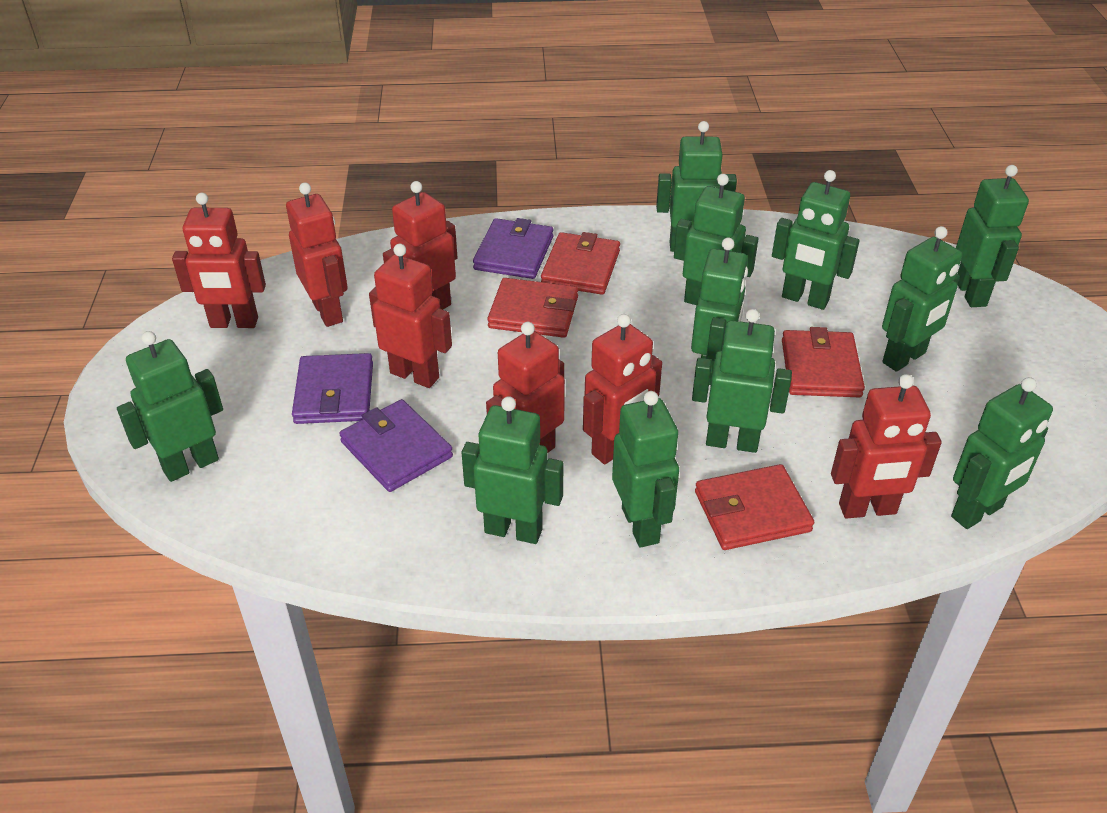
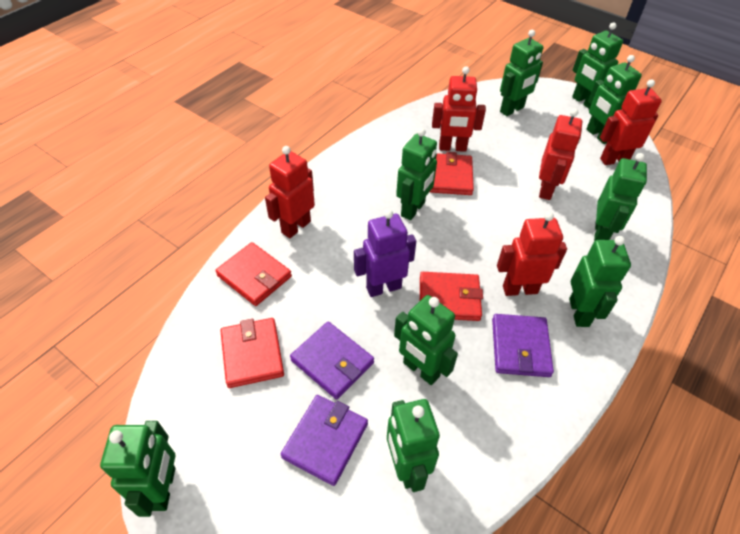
green robot: 11 -> 9
purple robot: 0 -> 1
red robot: 7 -> 5

